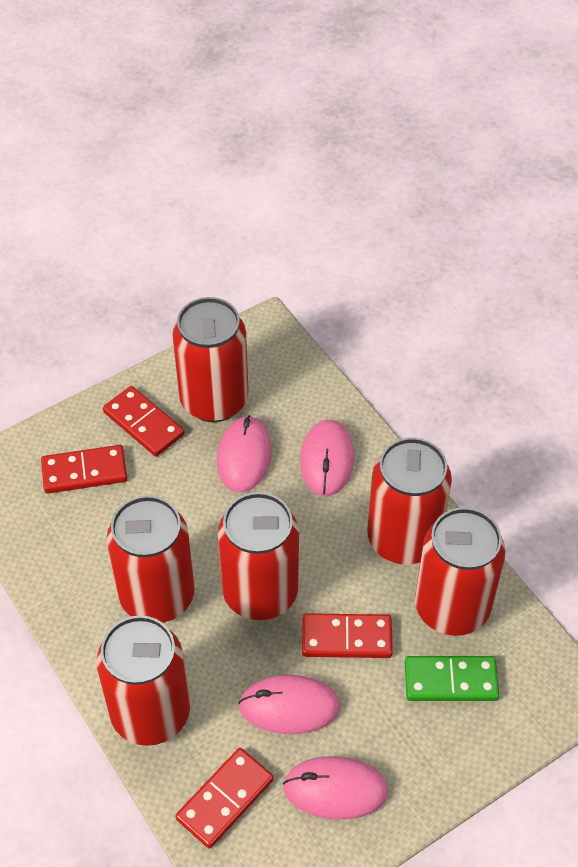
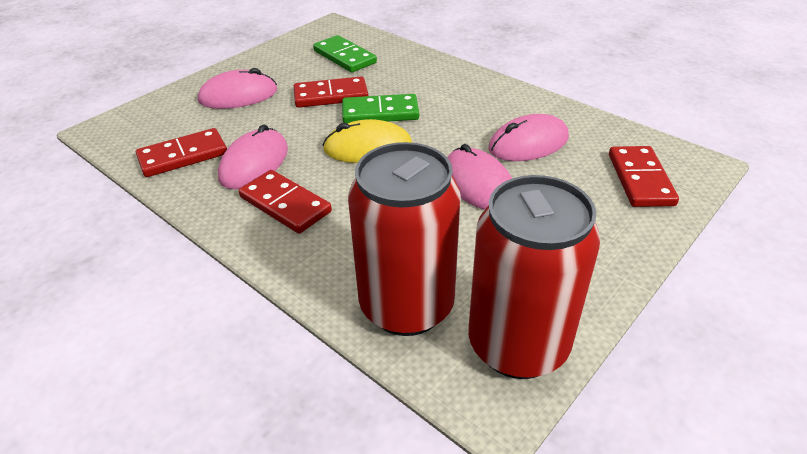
green domino: 1 -> 2
red can: 6 -> 2
yellow mouse: 0 -> 1

